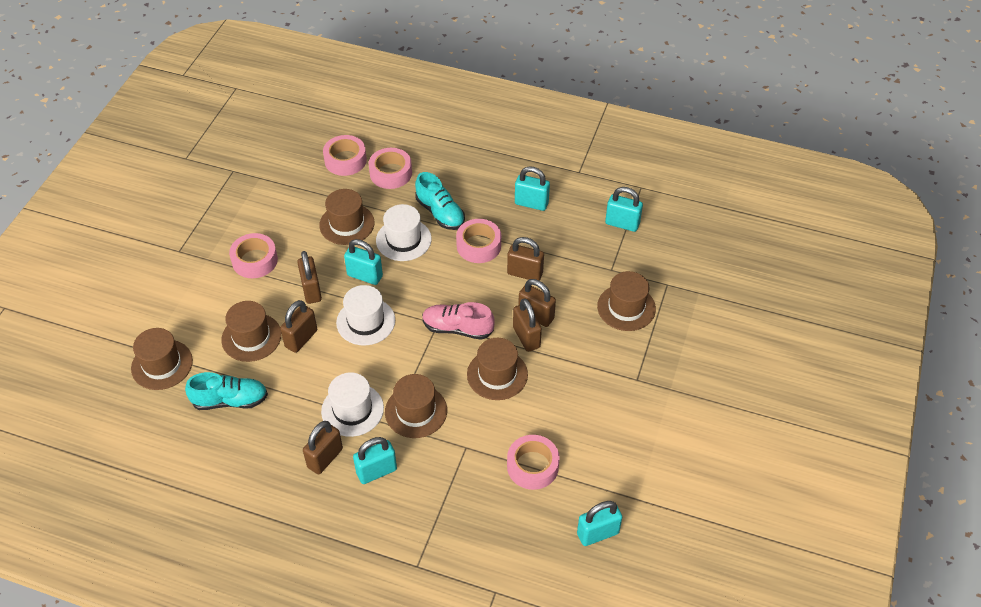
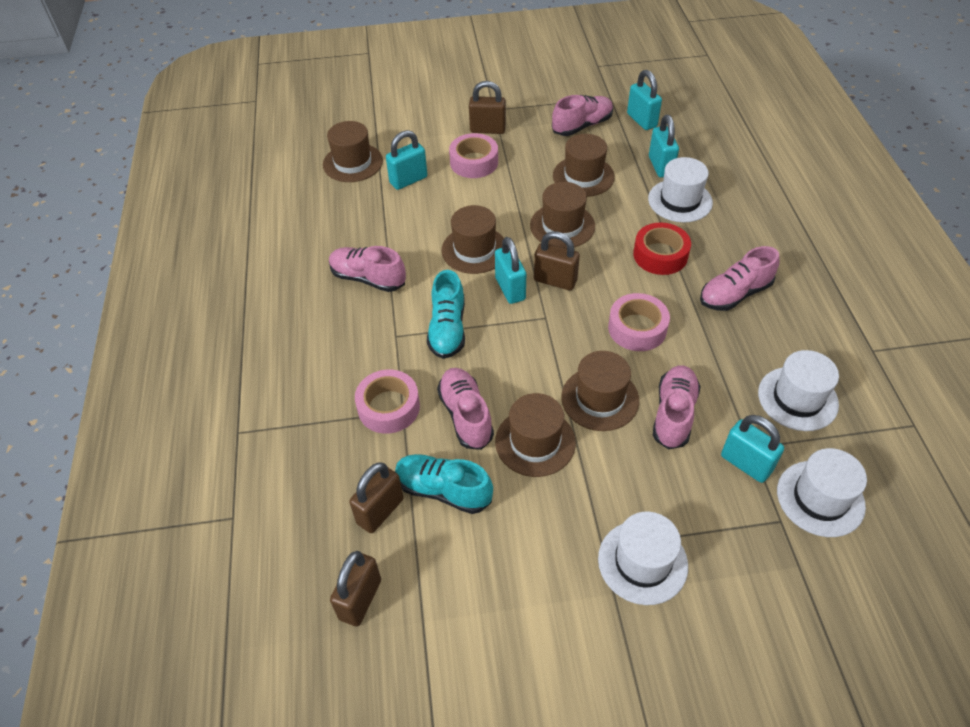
brown padlock: 6 -> 4
pink shoe: 1 -> 5
pink tape: 5 -> 3
red tape: 0 -> 1
white hat: 3 -> 4

